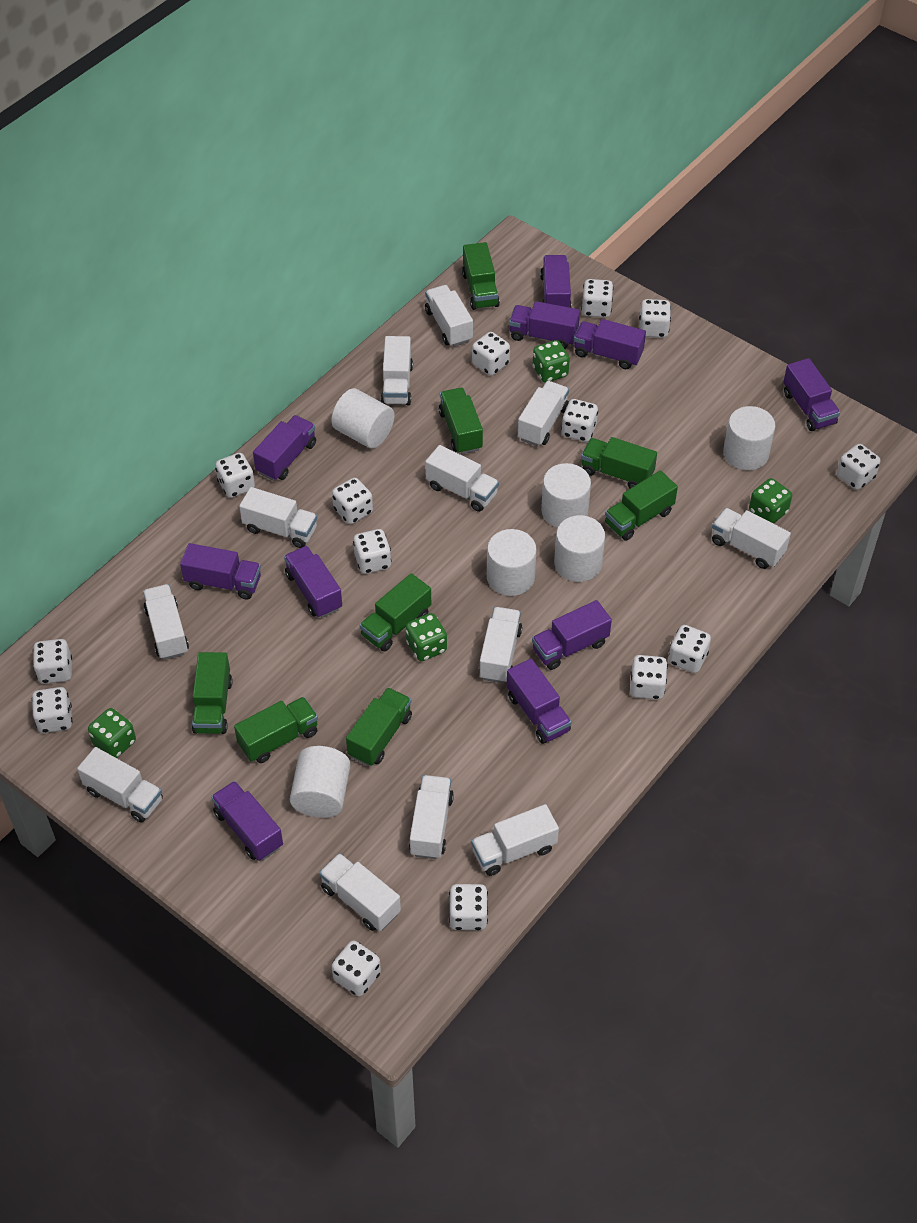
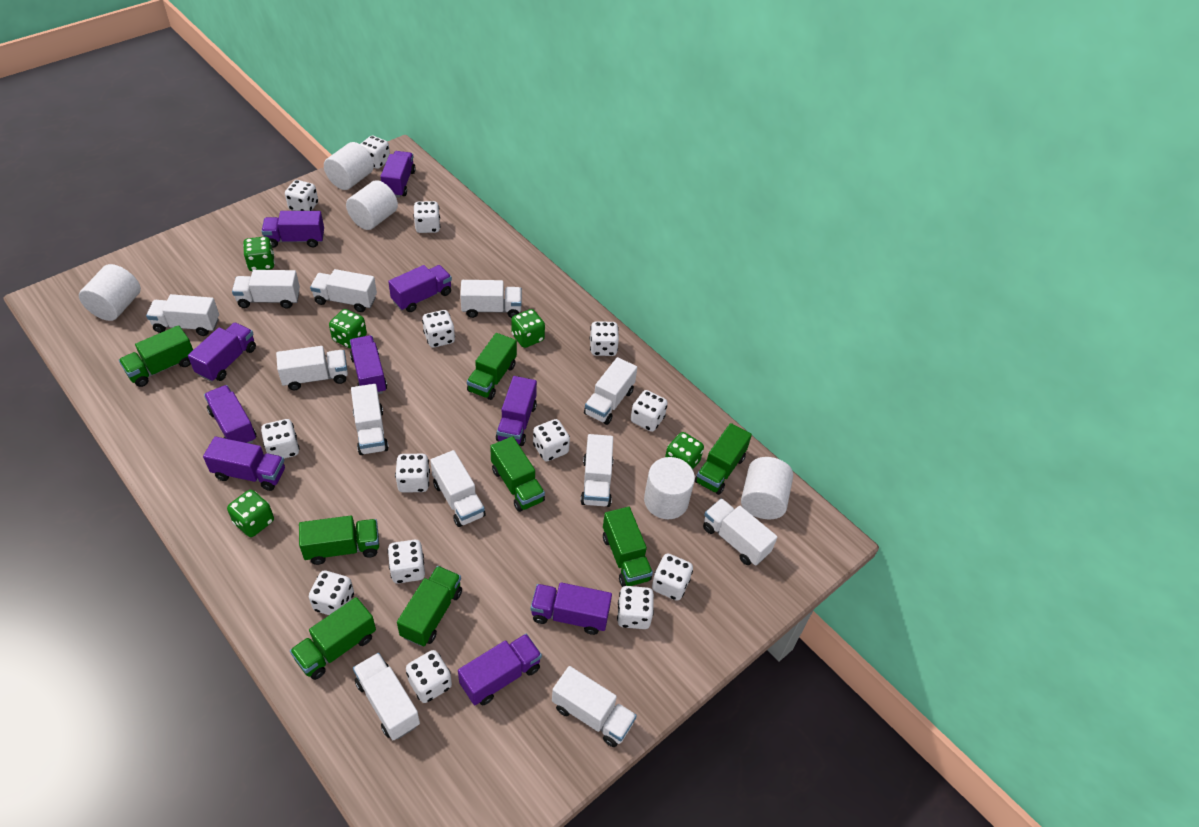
green dice: 4 -> 5
white cylinder: 6 -> 5

